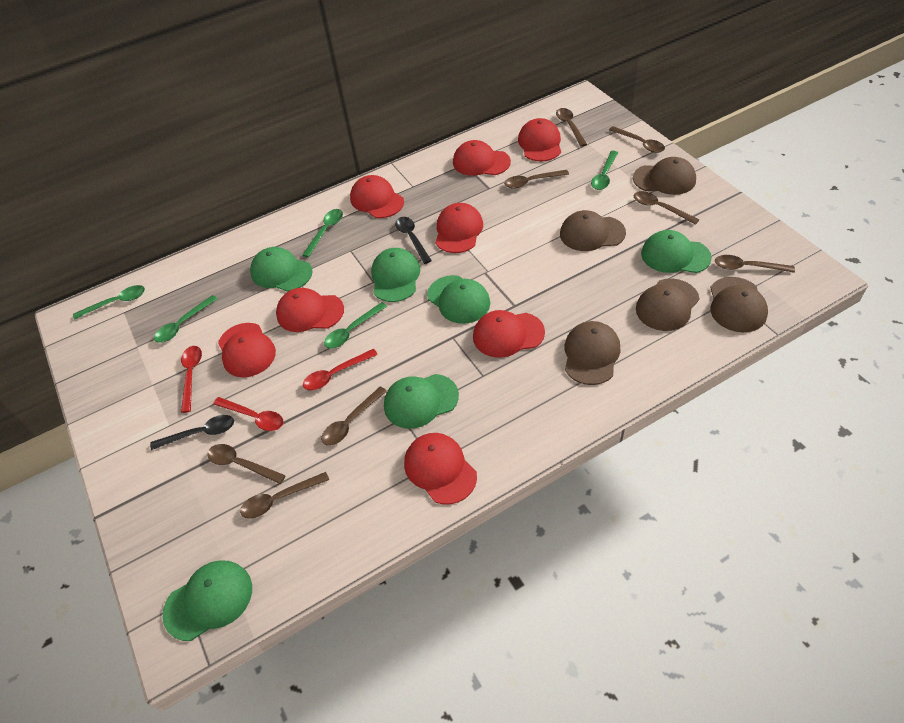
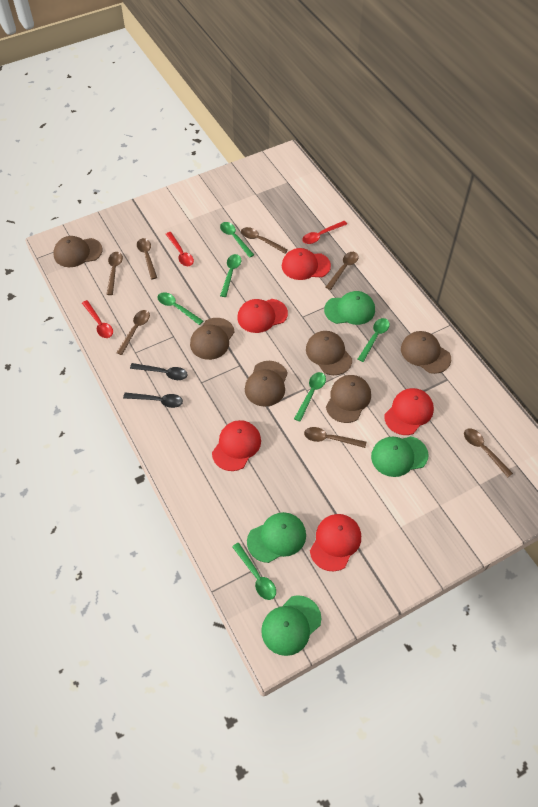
brown cap: 5 -> 6
brown spoon: 8 -> 7
green cap: 6 -> 4
green spoon: 5 -> 6
red cap: 8 -> 5

